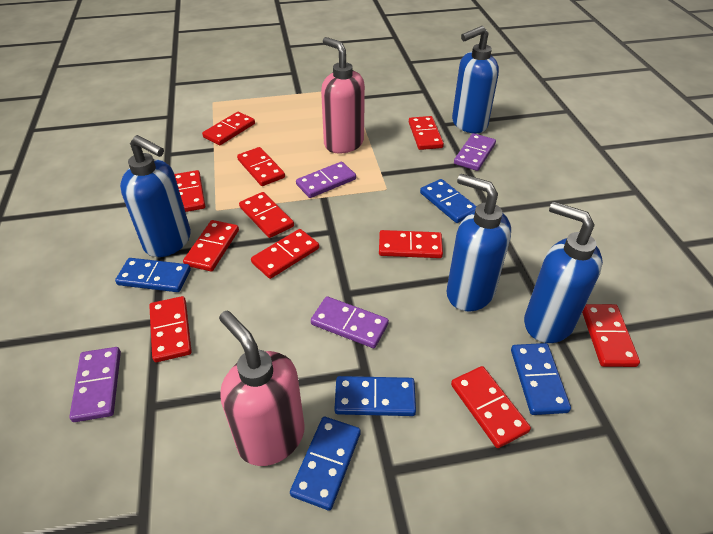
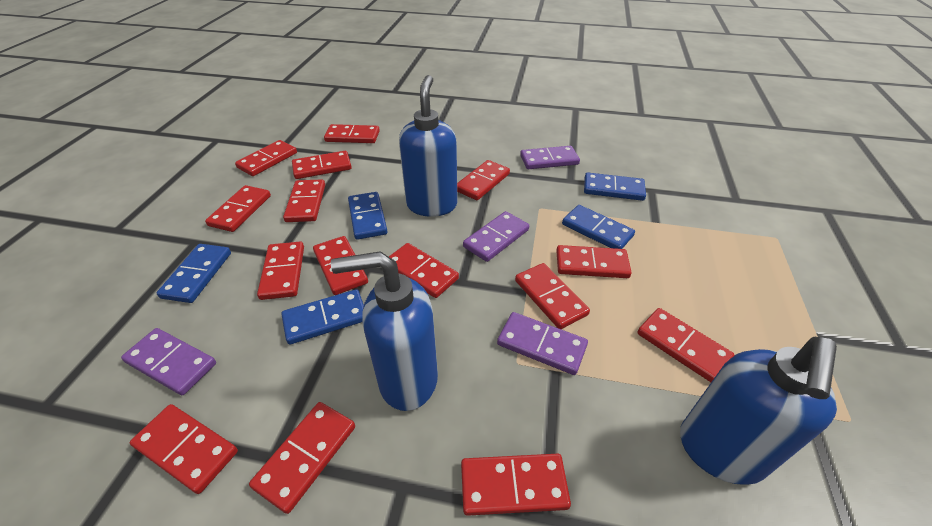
blue soap dispenser: 4 -> 3
pink soap dispenser: 2 -> 0
red domino: 11 -> 15

